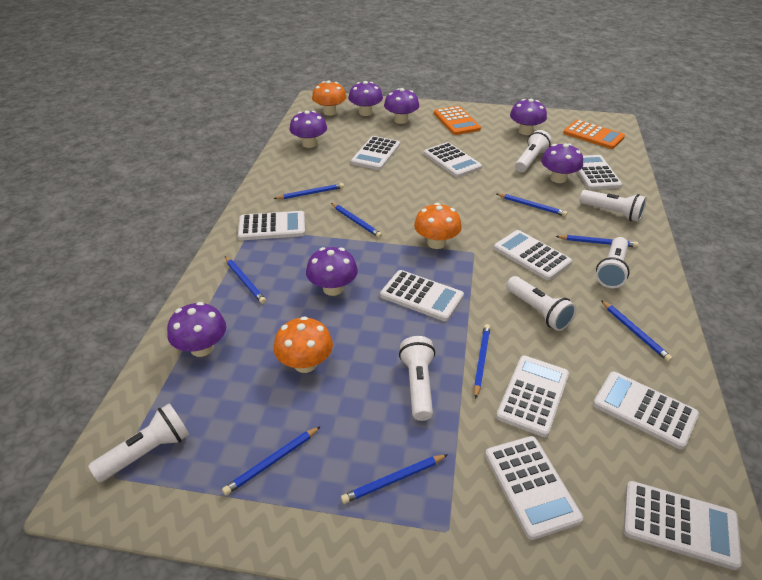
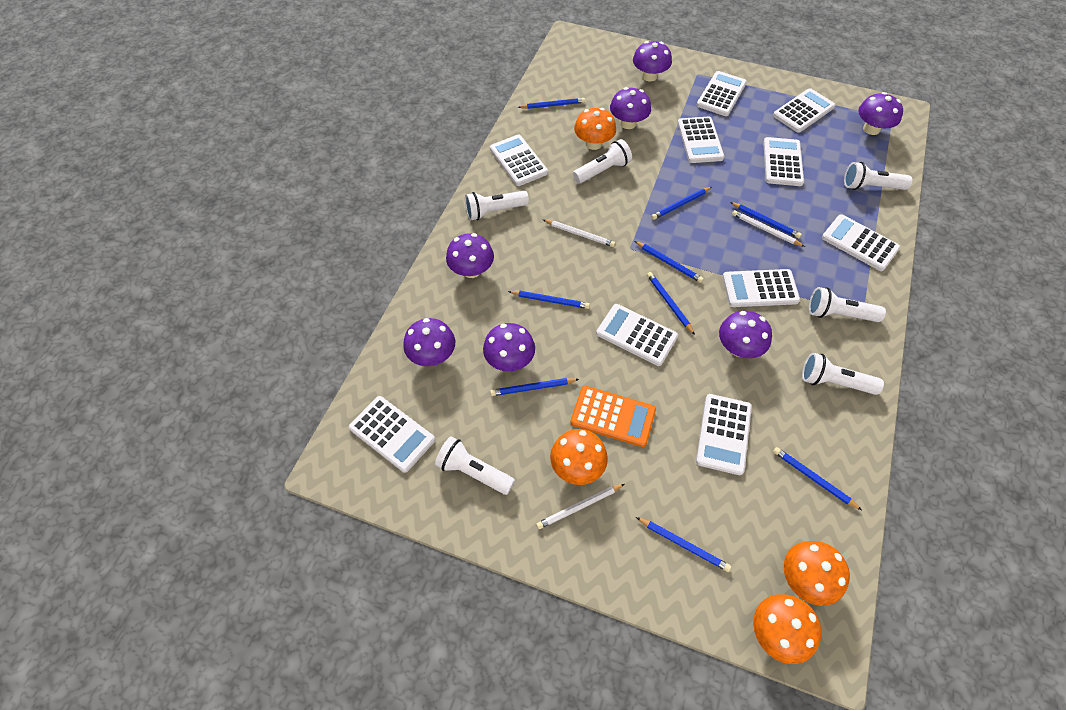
orange calculator: 2 -> 1
orange mushroom: 3 -> 4
white pencil: 0 -> 3

